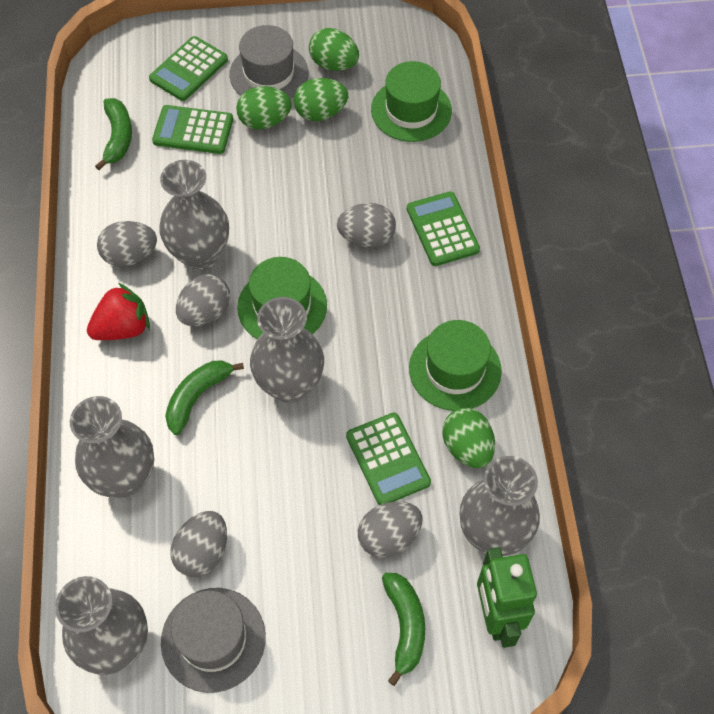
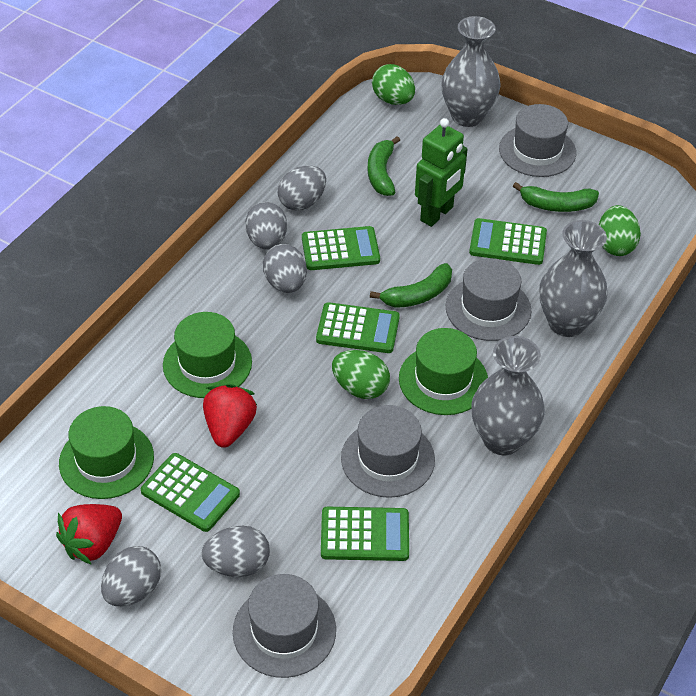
green calculator: 4 -> 5
green egg: 4 -> 3
grey hat: 2 -> 4
grey vase: 5 -> 3
red strawberry: 1 -> 2

